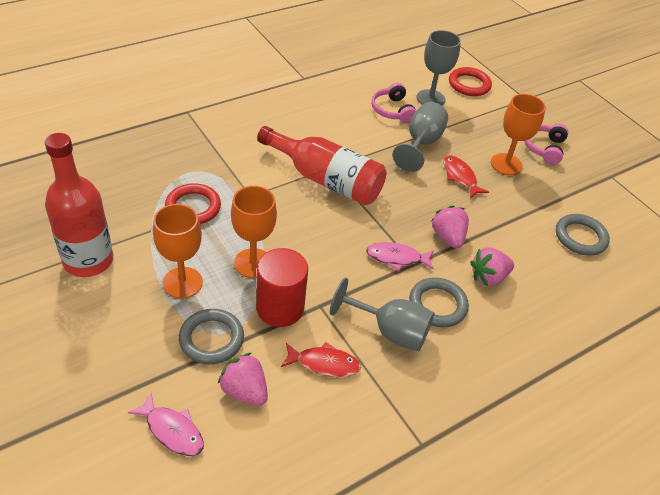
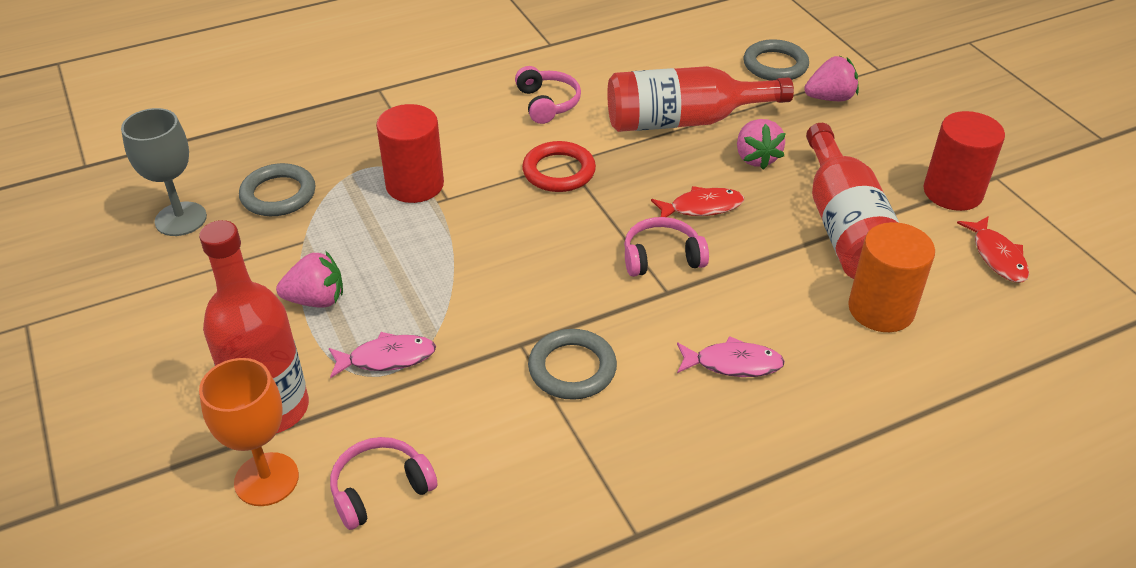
grey goblet: 3 -> 1
orange cylinder: 0 -> 1
orange goblet: 3 -> 1
pink headphones: 2 -> 3
red bottle: 2 -> 3
red cylinder: 1 -> 2
red ring: 2 -> 1

